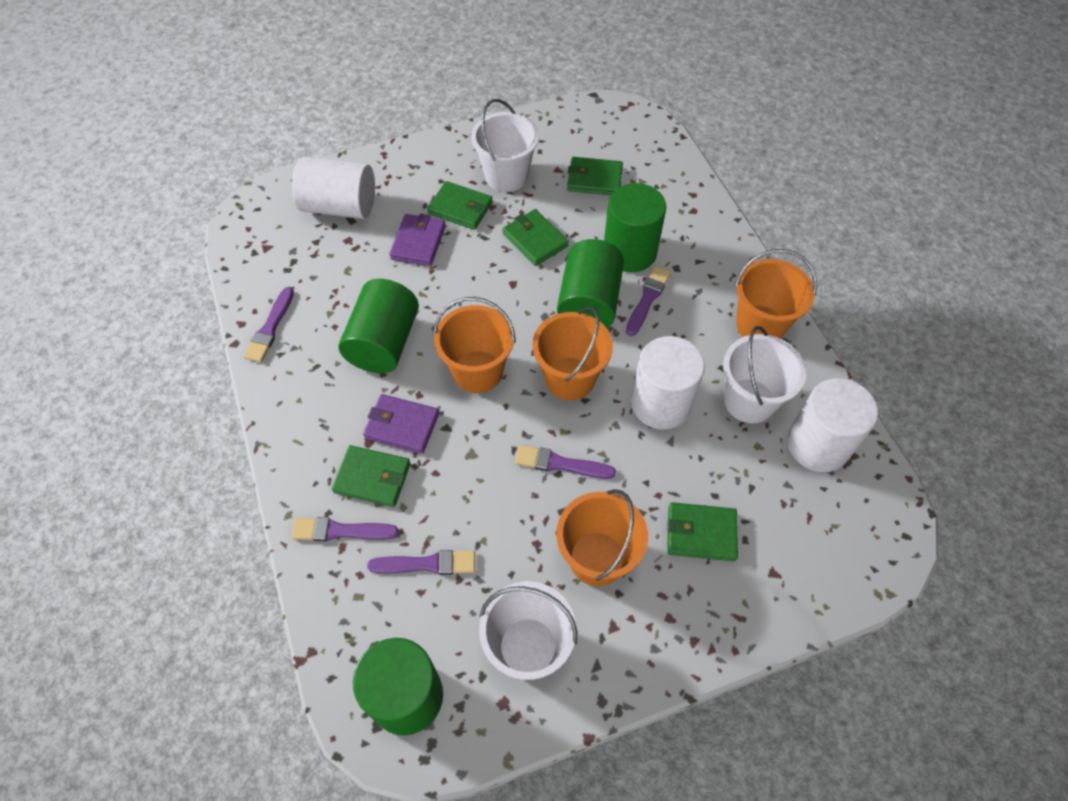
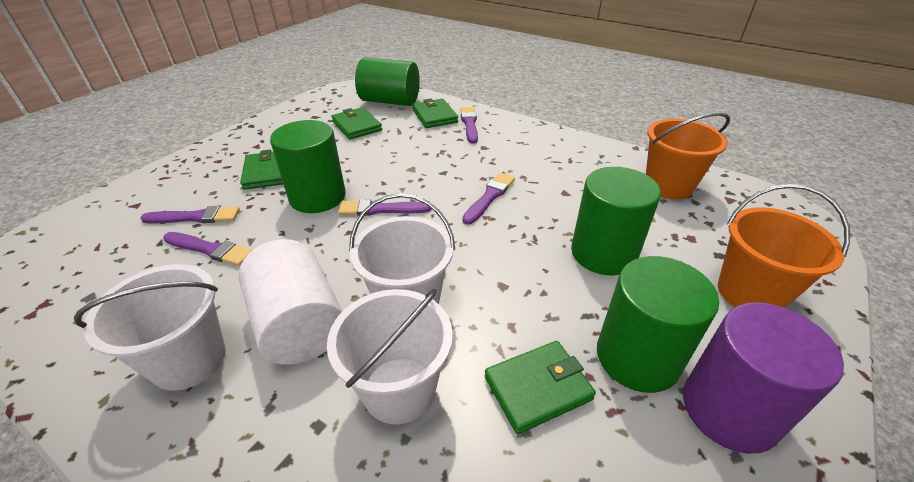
green wallet: 5 -> 4
orange bucket: 4 -> 2
purple cylinder: 0 -> 1
purple wallet: 2 -> 0
white cylinder: 3 -> 1

